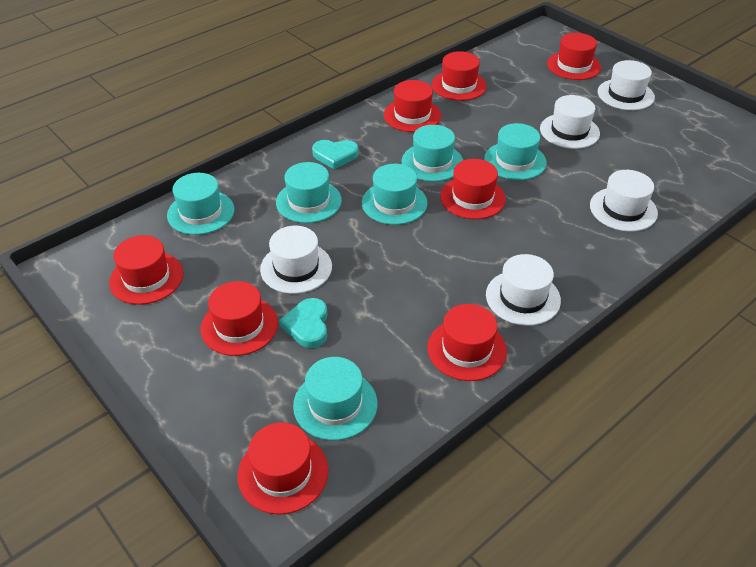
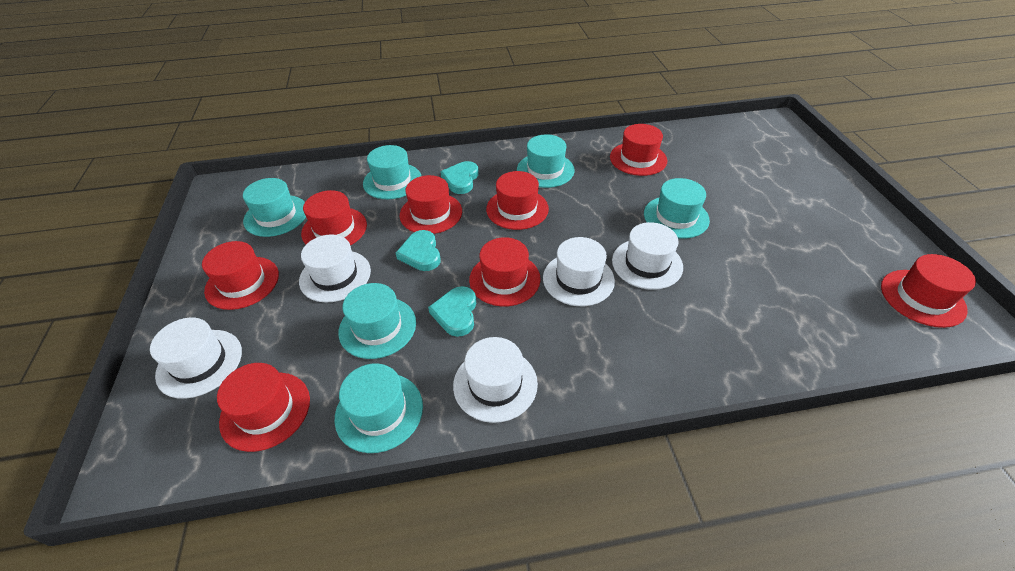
turquoise heart: 2 -> 3

